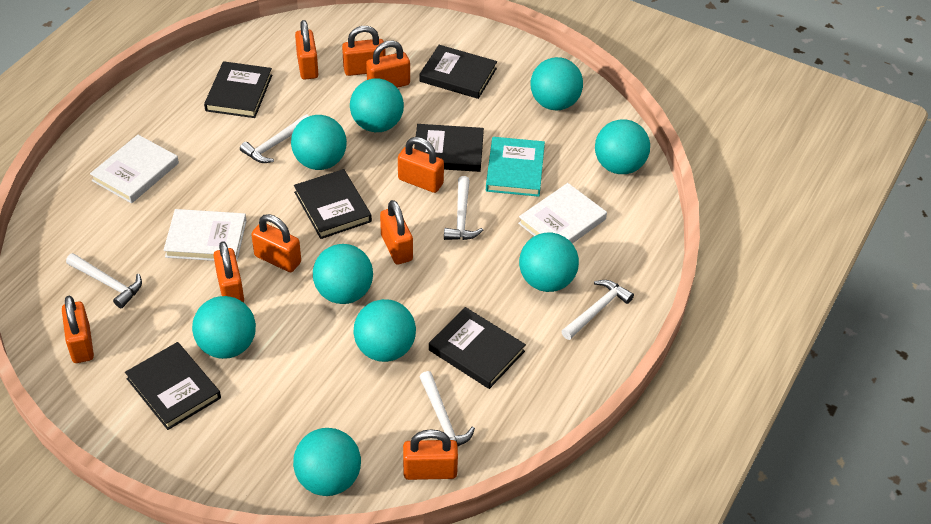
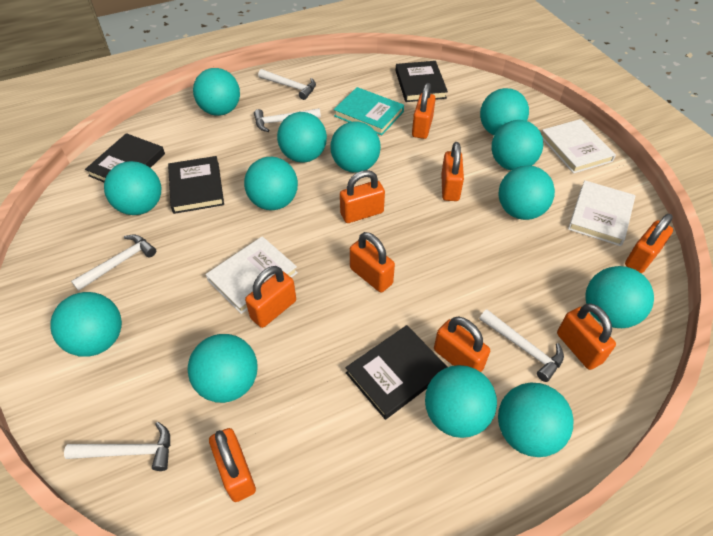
black book: 6 -> 4
turquoise ball: 9 -> 13

